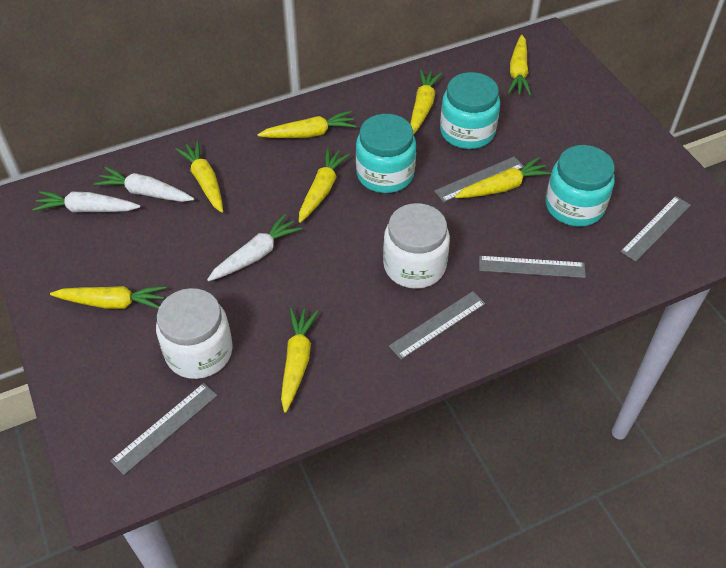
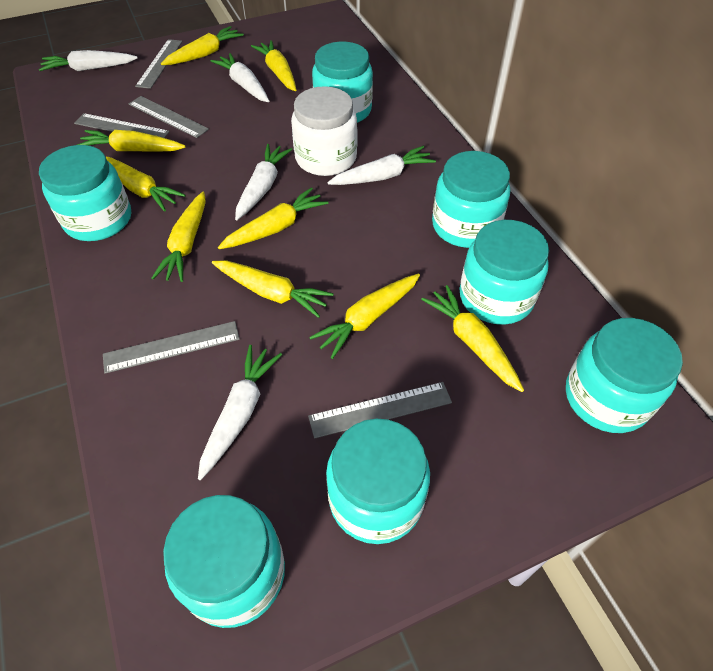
turquoise jar: 3 -> 7
white carrot: 3 -> 5
white jar: 2 -> 1
yellow carrot: 8 -> 9

